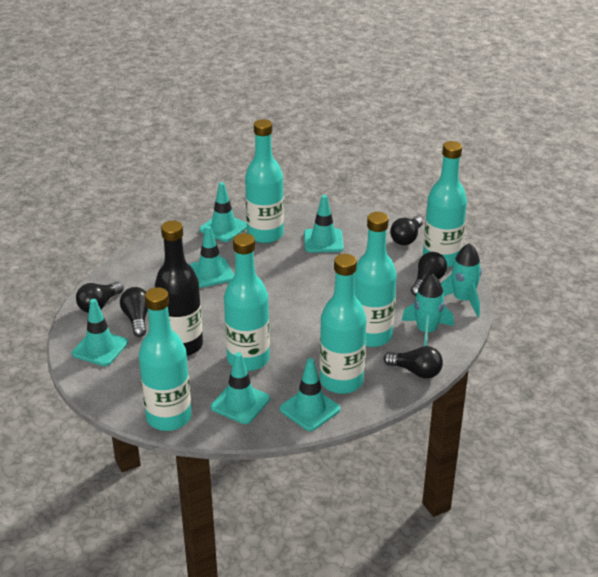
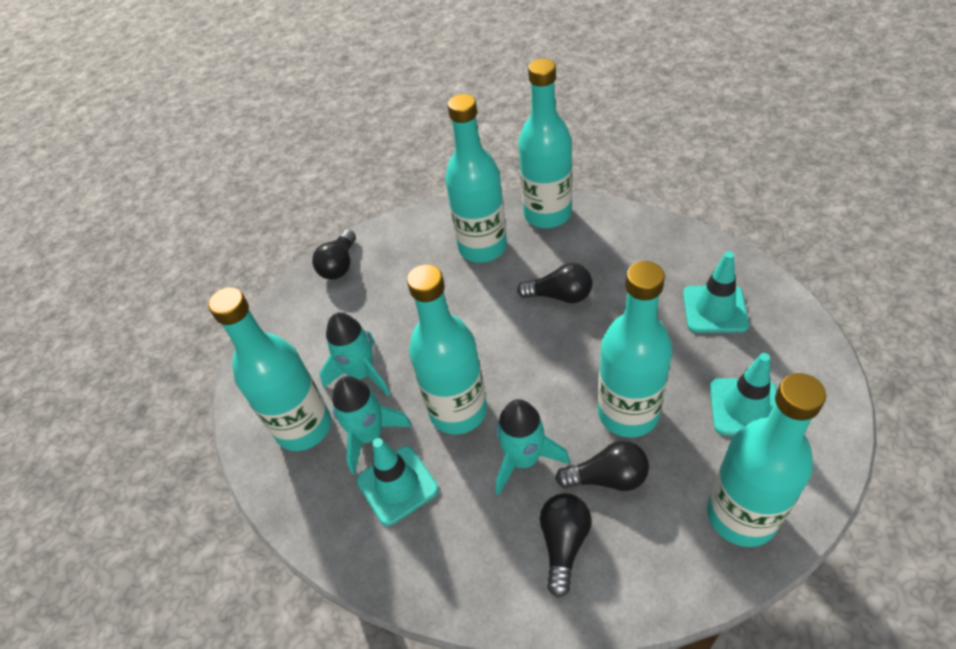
black bottle: 1 -> 0
black light bulb: 5 -> 4
turquoise rocket: 2 -> 3
turquoise traffic cone: 6 -> 3

